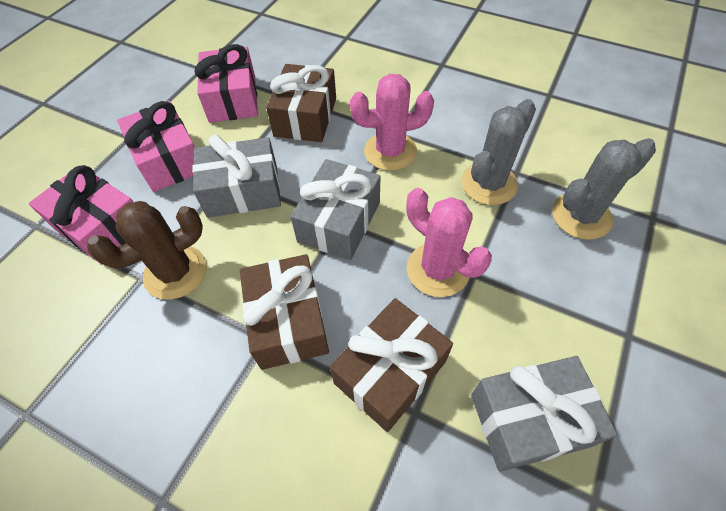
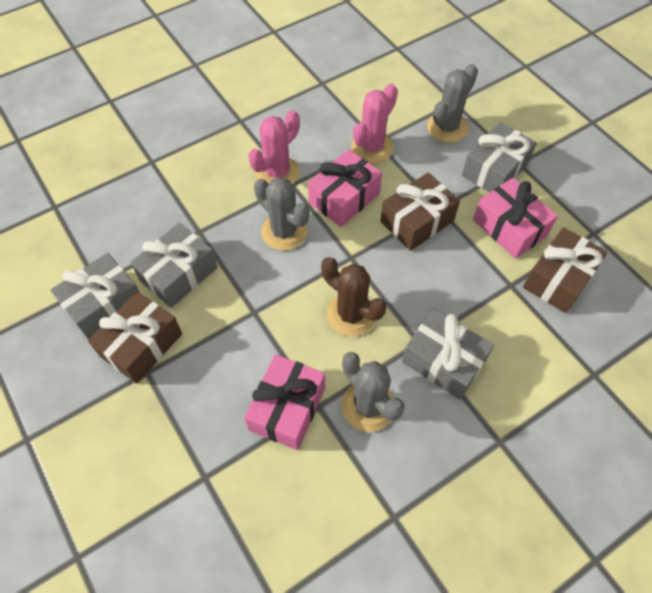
grey cactus: 2 -> 3
grey gift: 3 -> 4

